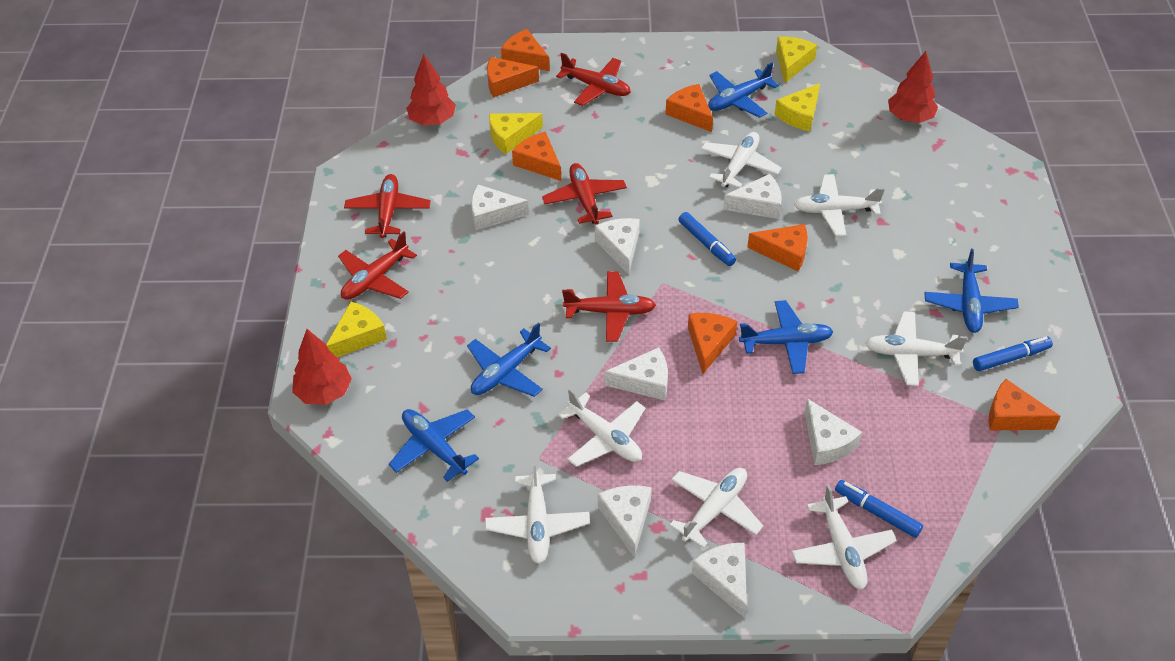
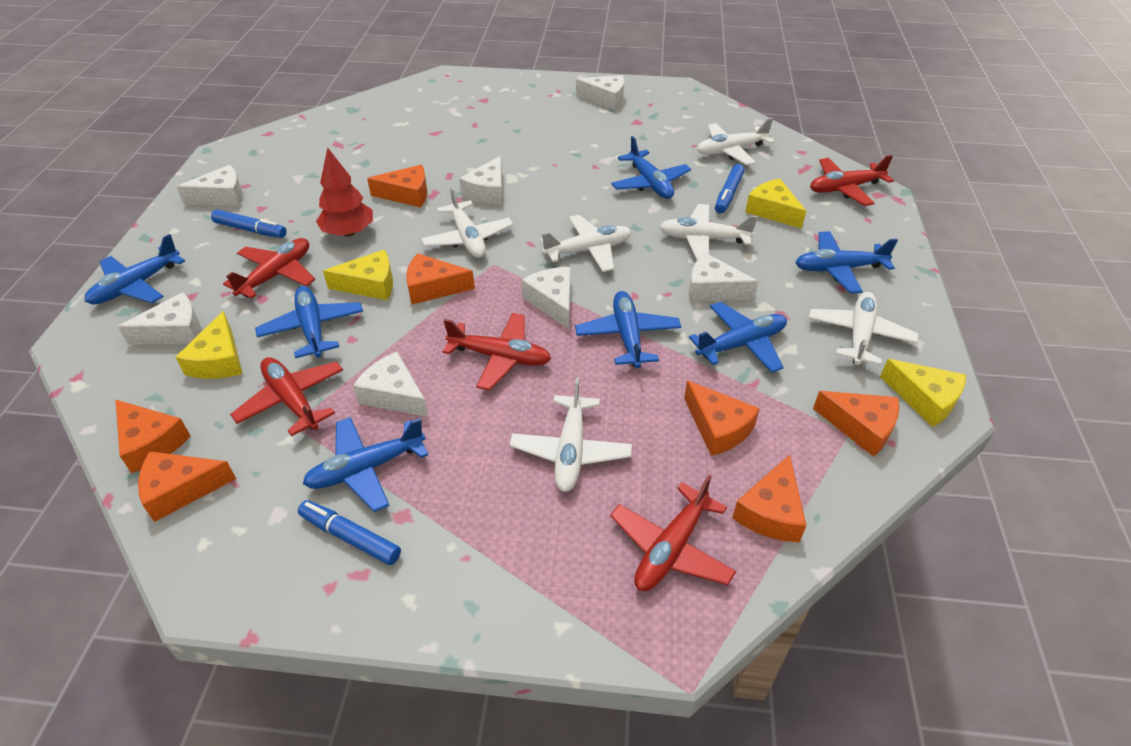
blue plane: 5 -> 7
red tree: 3 -> 1
white plane: 7 -> 6

